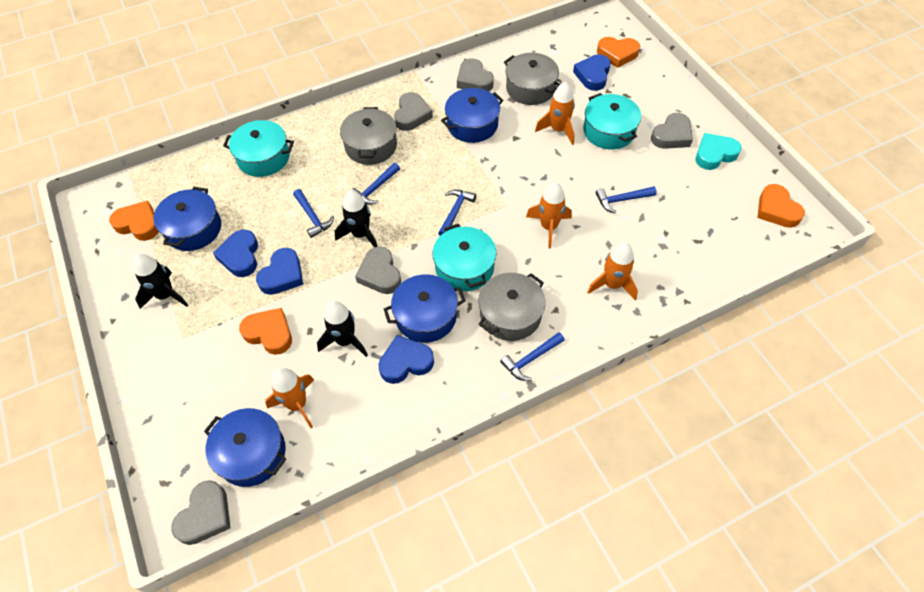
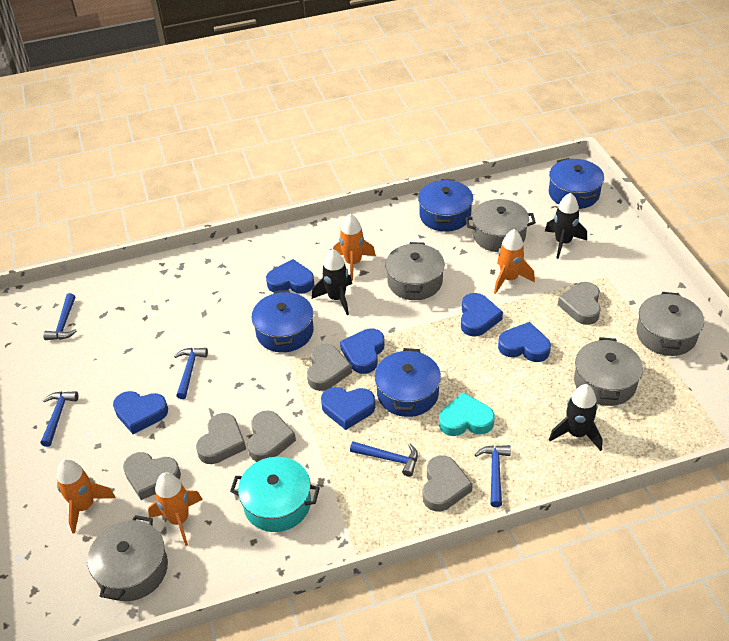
blue heart: 4 -> 6
grey heart: 5 -> 6
grey pot: 3 -> 5
orange heart: 4 -> 0
turquoise pot: 3 -> 1

